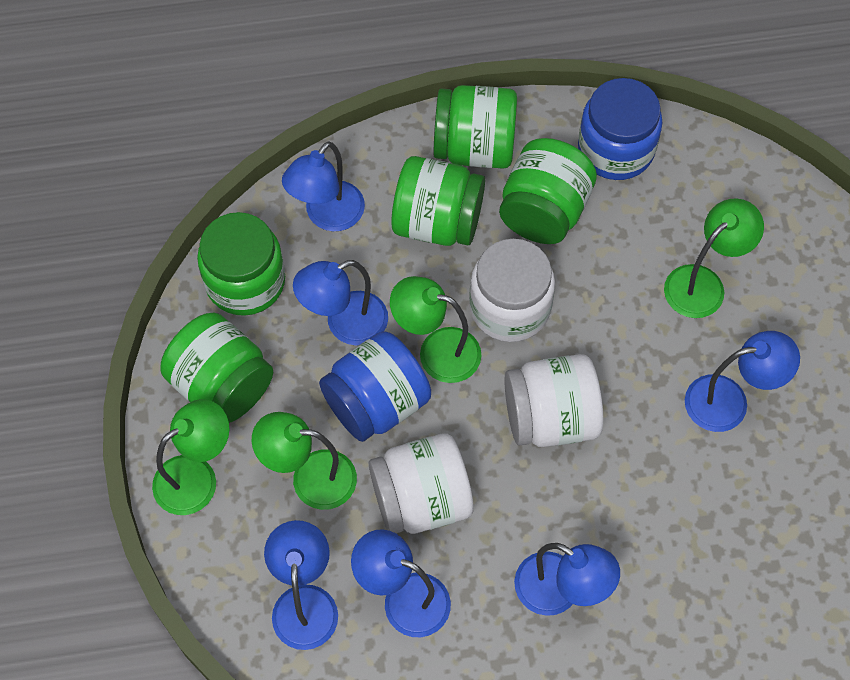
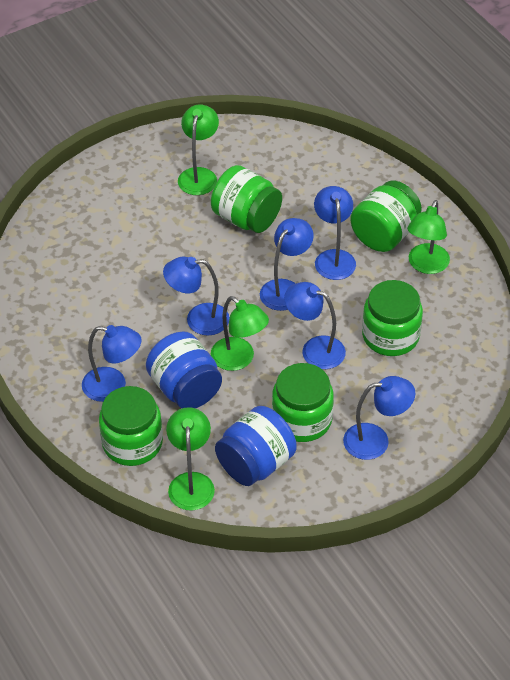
white jar: 3 -> 0

